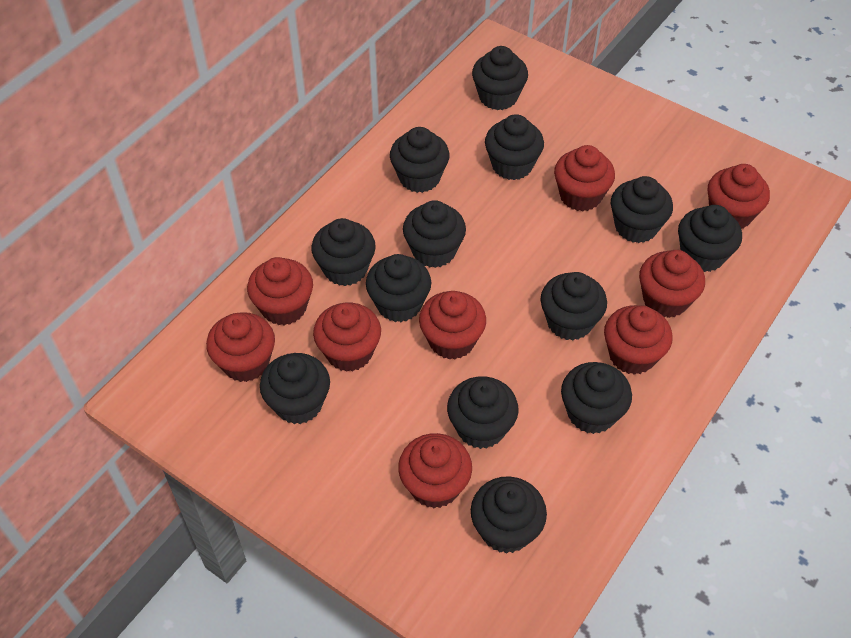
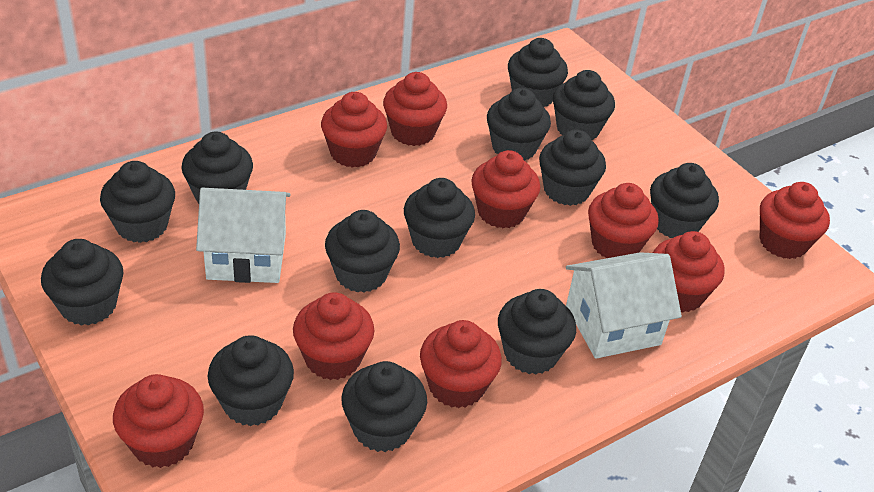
white house: 0 -> 2

